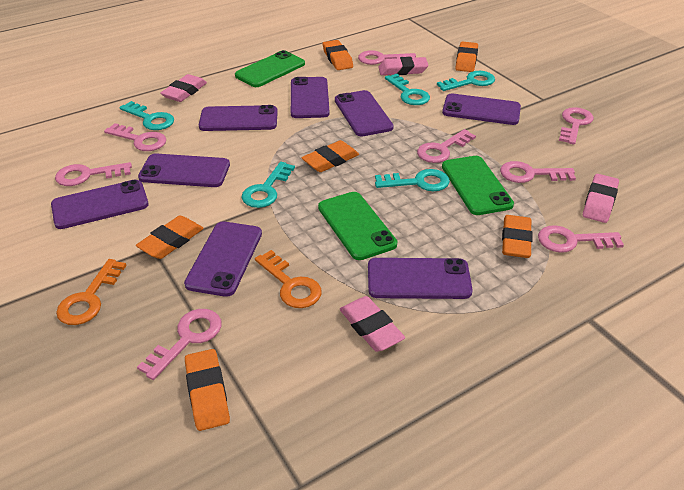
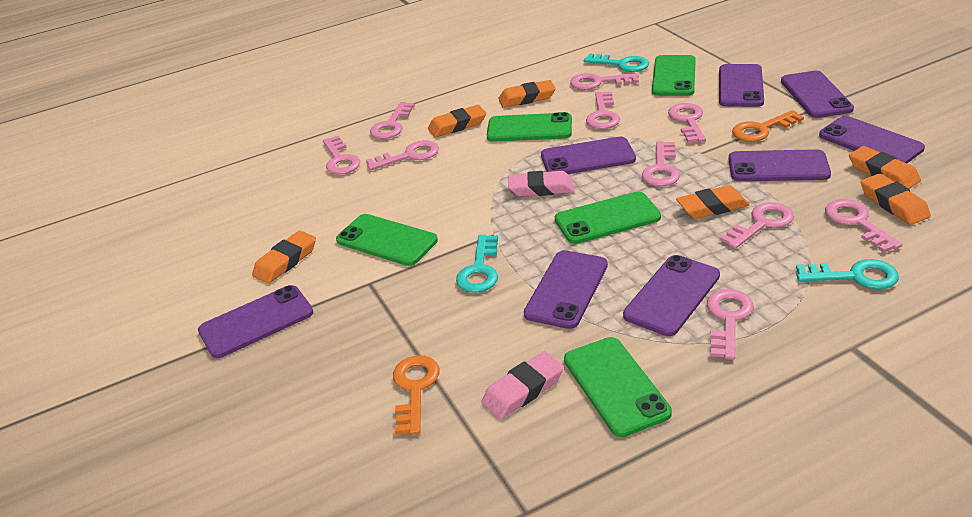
green phone: 3 -> 5
pink eraser: 4 -> 2
pink key: 8 -> 10
turquoise key: 5 -> 3

